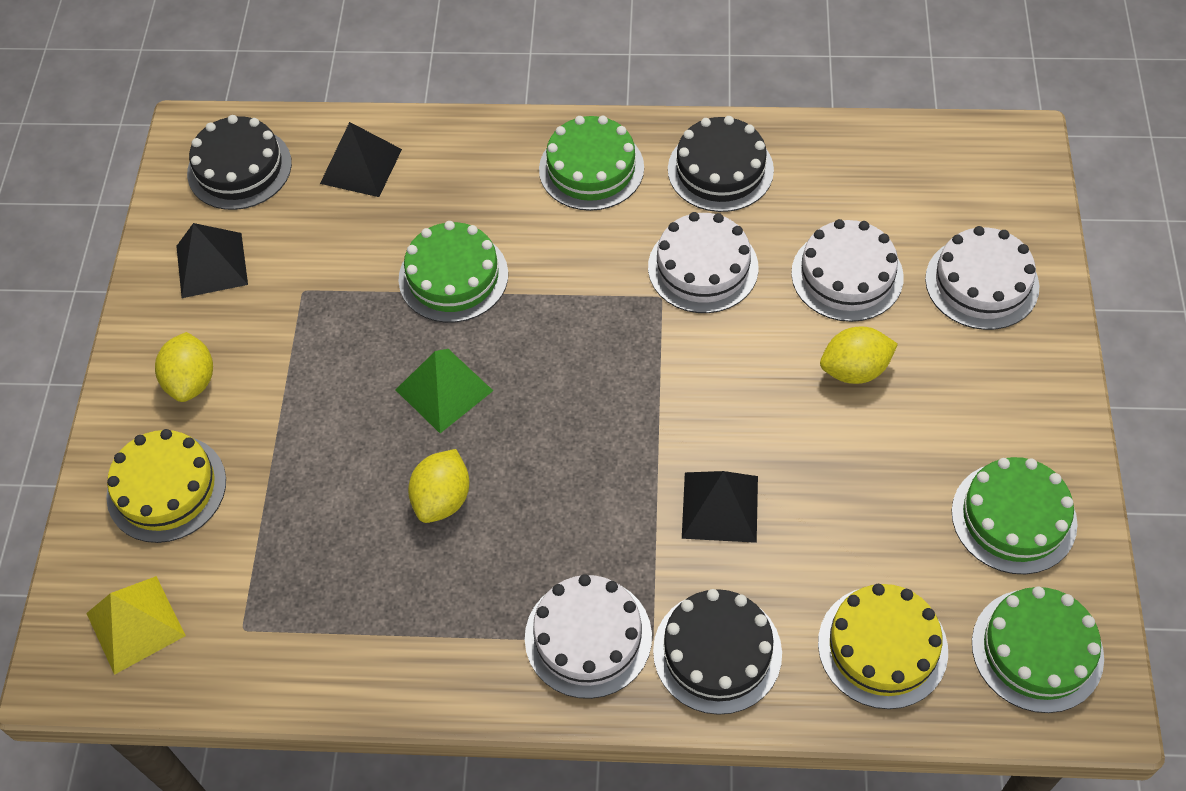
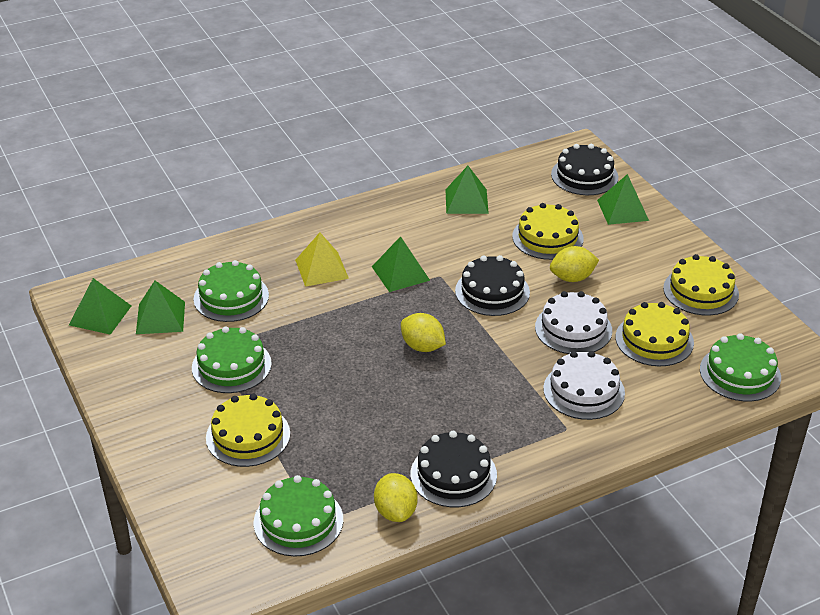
black pyramid: 3 -> 0
green pyramid: 1 -> 5
white cake: 4 -> 2
yellow cake: 2 -> 4

